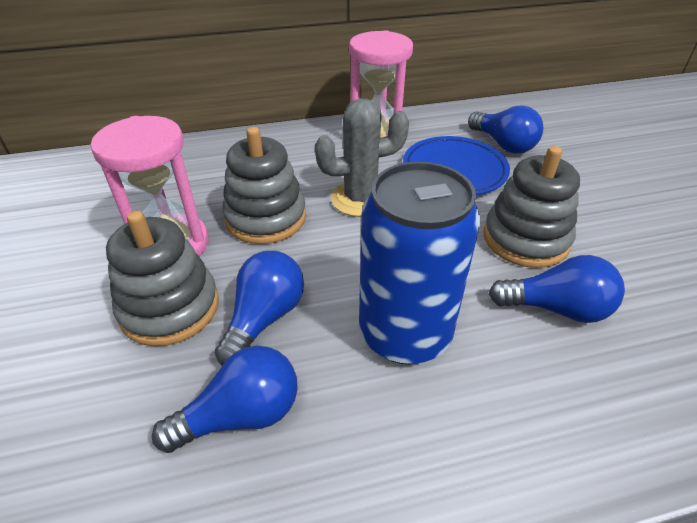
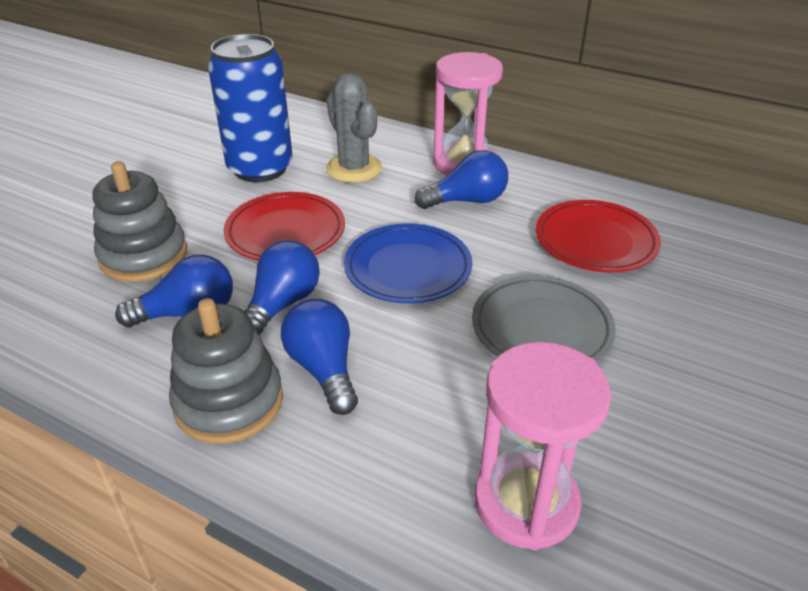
grey plate: 0 -> 1
grey stacking toy: 3 -> 2
red plate: 0 -> 2

